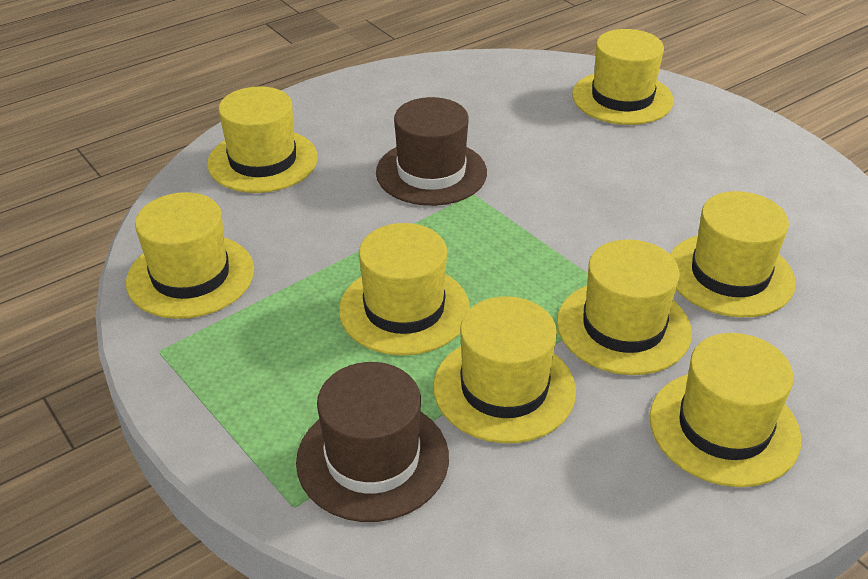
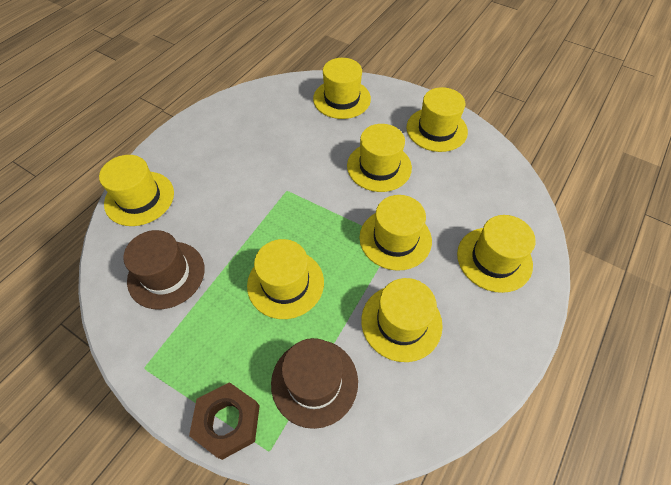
brown nut: 0 -> 1

